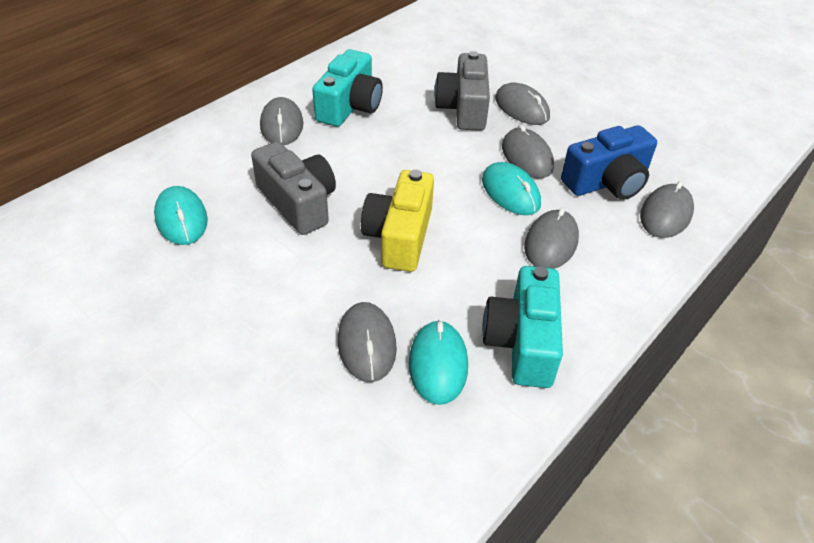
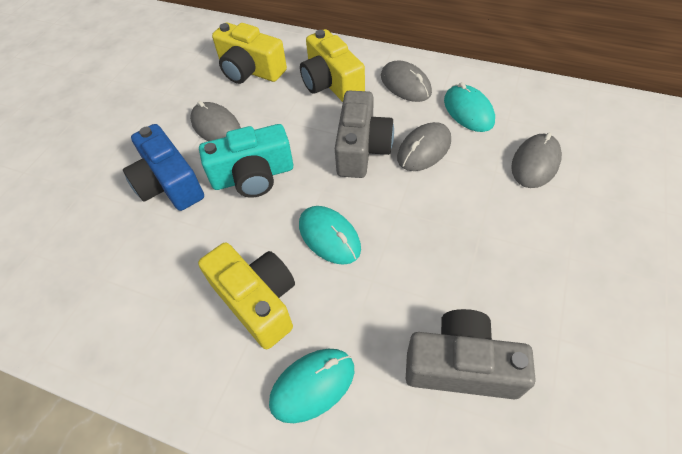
grey mouse: 6 -> 4
turquoise camera: 2 -> 1
yellow camera: 1 -> 3

